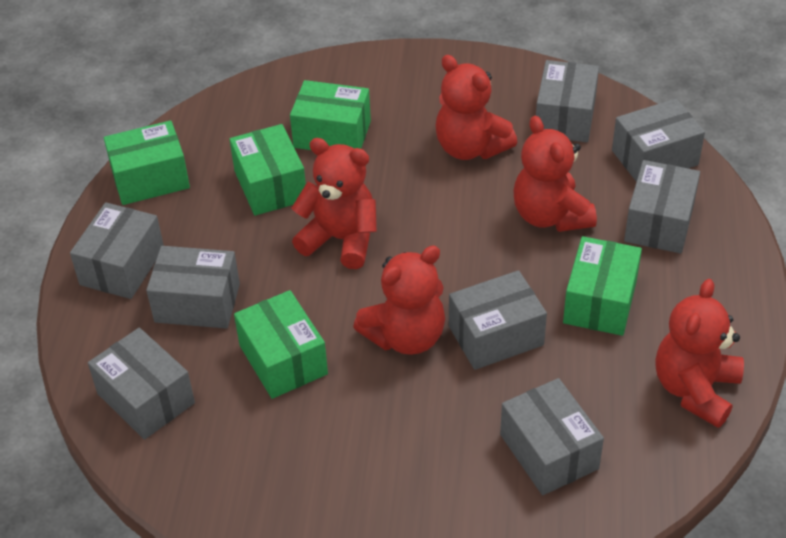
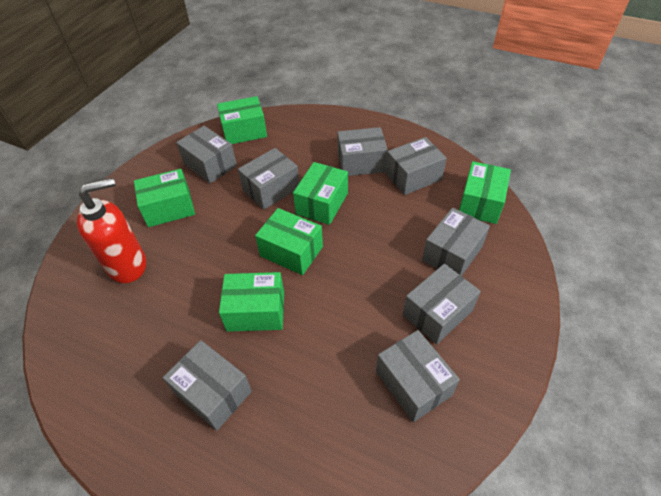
green box: 5 -> 6
red soap dispenser: 0 -> 1
red teddy bear: 5 -> 0

